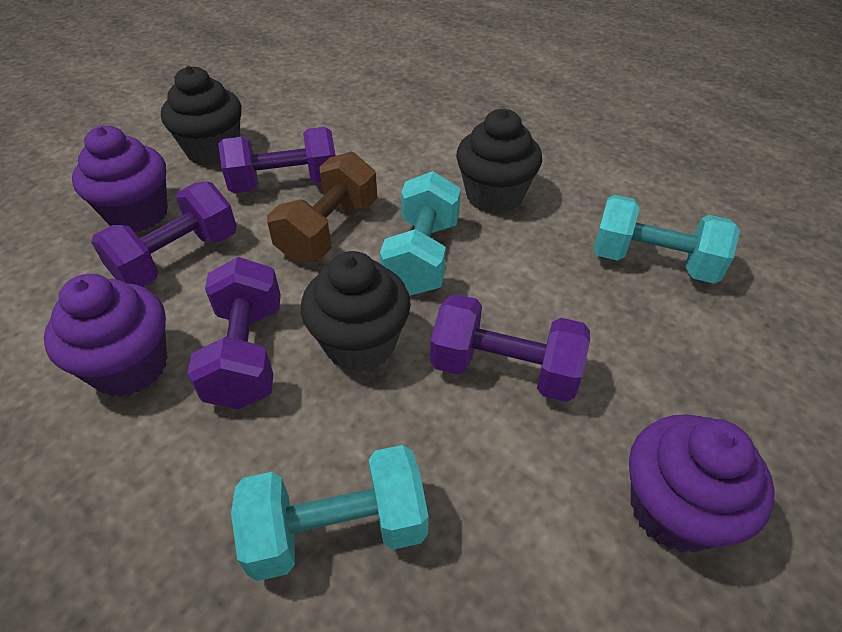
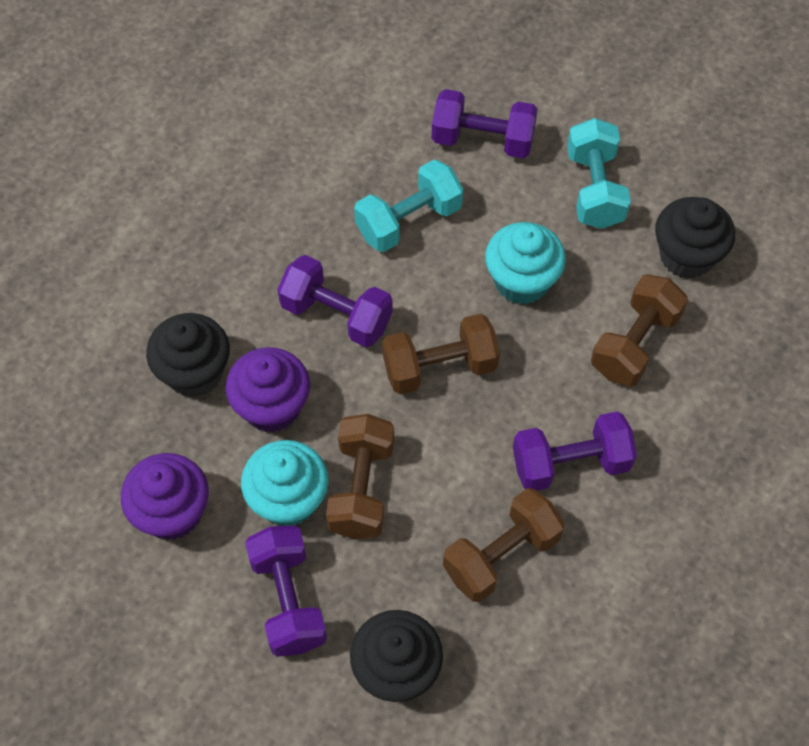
brown dumbbell: 1 -> 4
purple cupcake: 3 -> 2
turquoise cupcake: 0 -> 2
turquoise dumbbell: 3 -> 2

